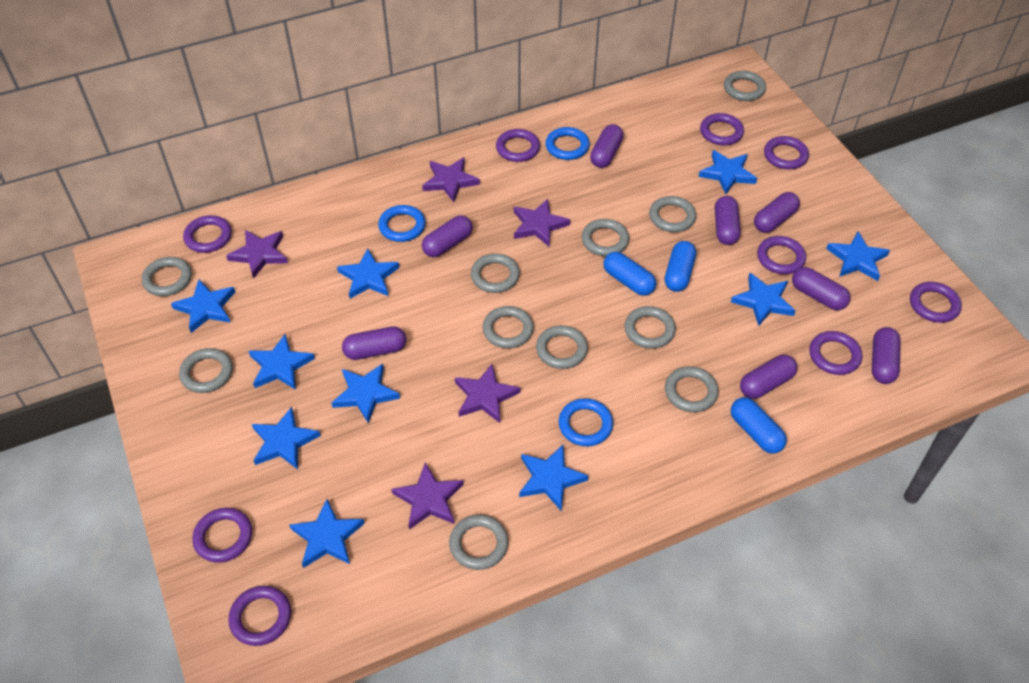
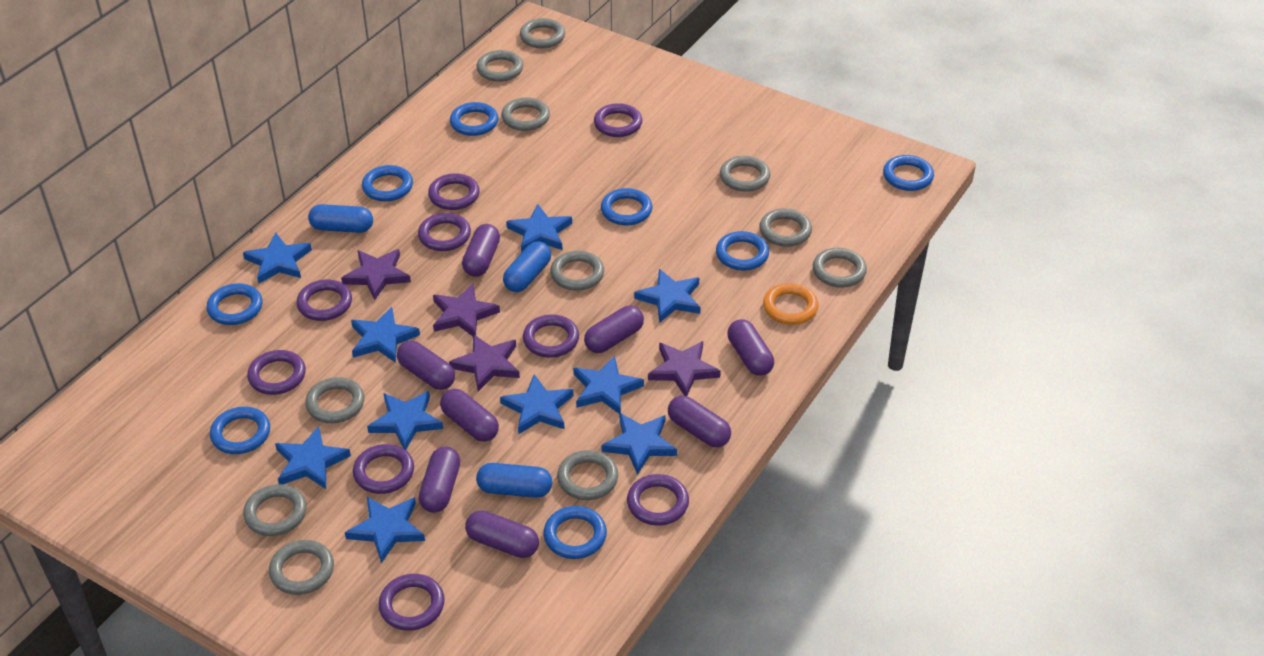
blue ring: 3 -> 8
orange ring: 0 -> 1
purple star: 5 -> 4

